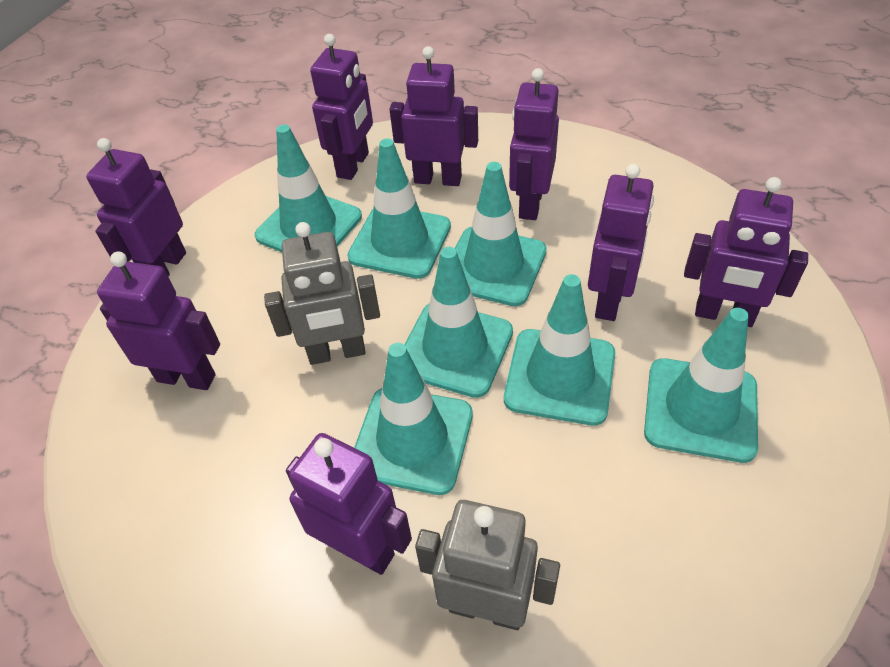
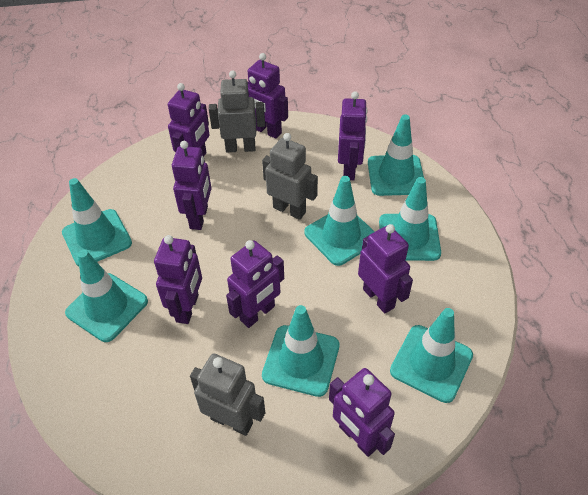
grey robot: 2 -> 3

